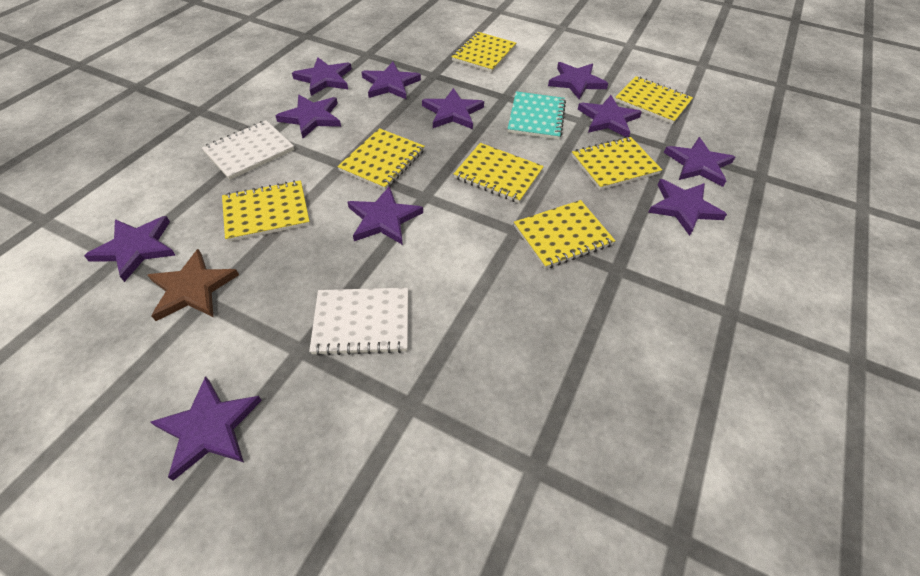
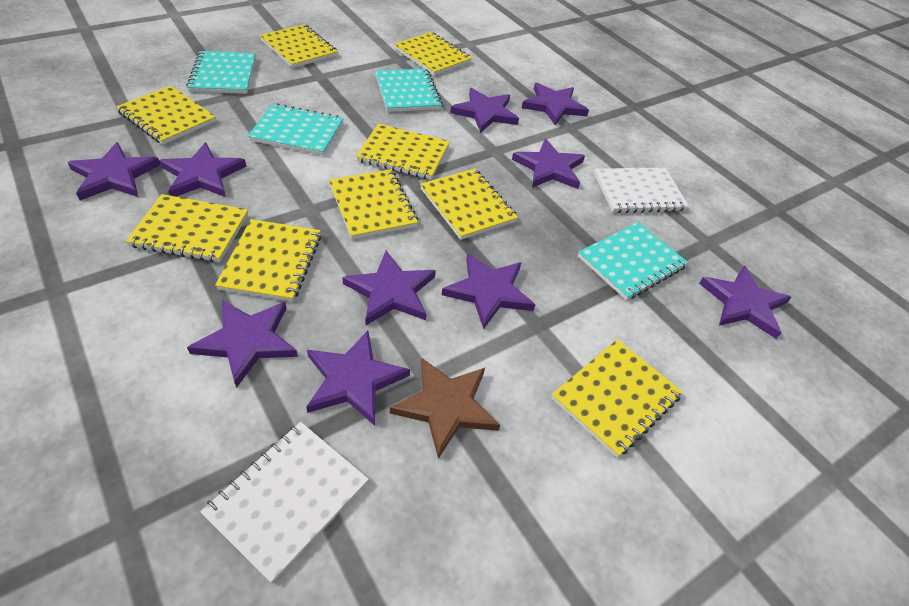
purple star: 11 -> 10
turquoise notebook: 1 -> 4
yellow notebook: 7 -> 9

